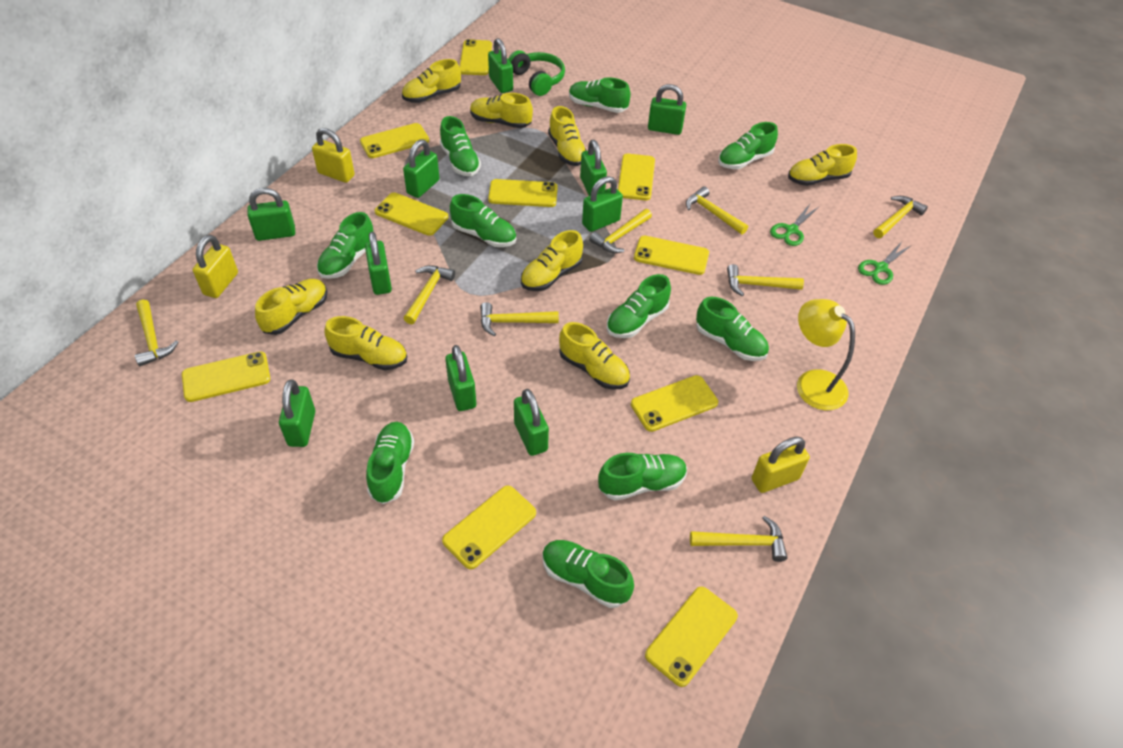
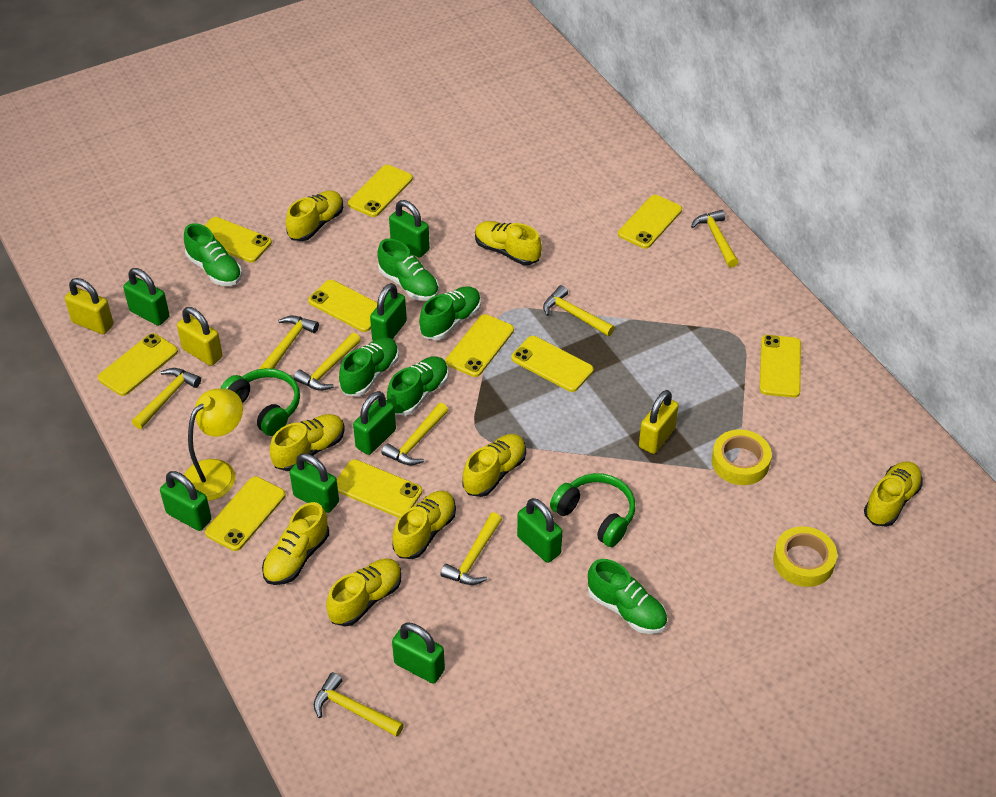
green headphones: 1 -> 2
green padlock: 10 -> 8
green scissors: 2 -> 0
green shoe: 10 -> 6
yellow tape: 0 -> 2

